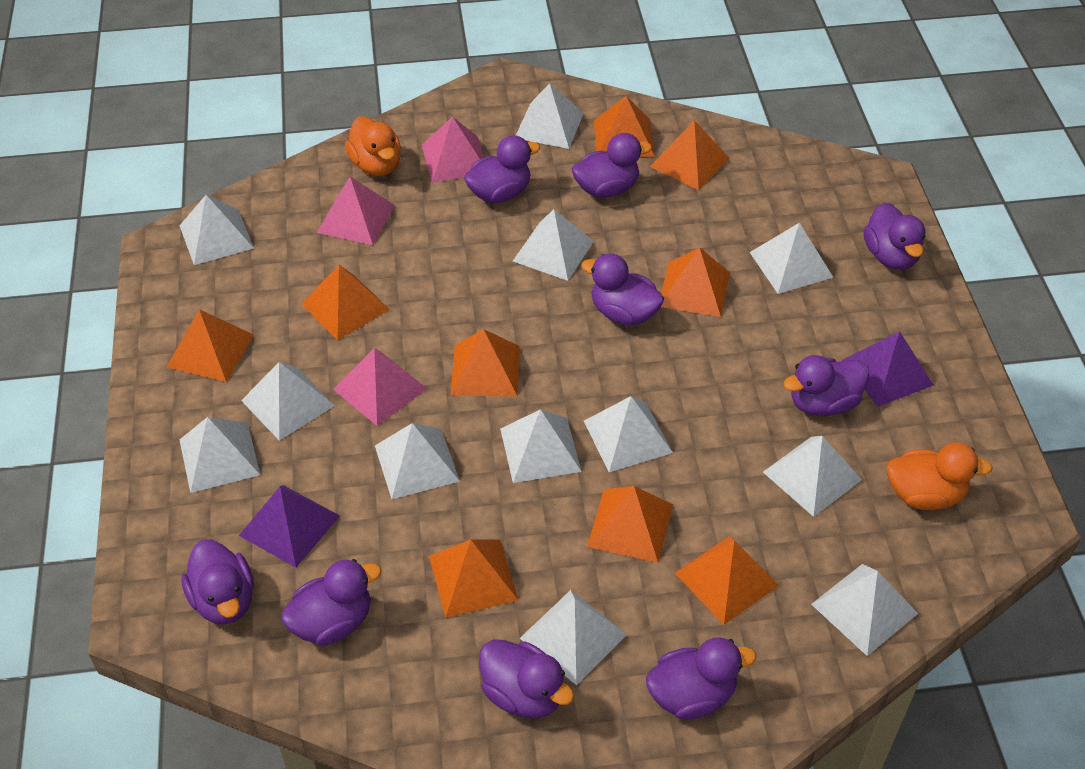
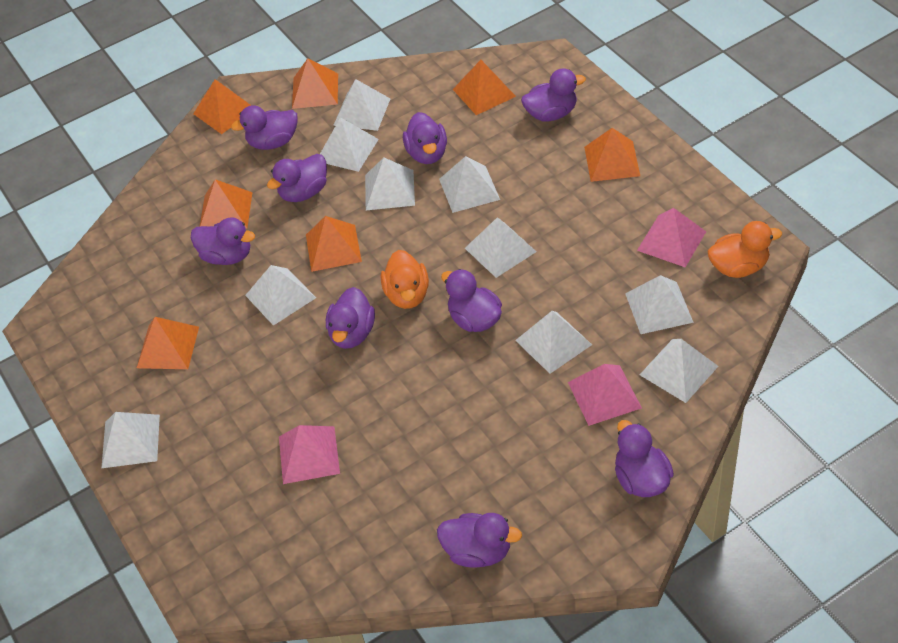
orange pyramid: 9 -> 7
purple pyramid: 2 -> 0
white pyramid: 12 -> 10

